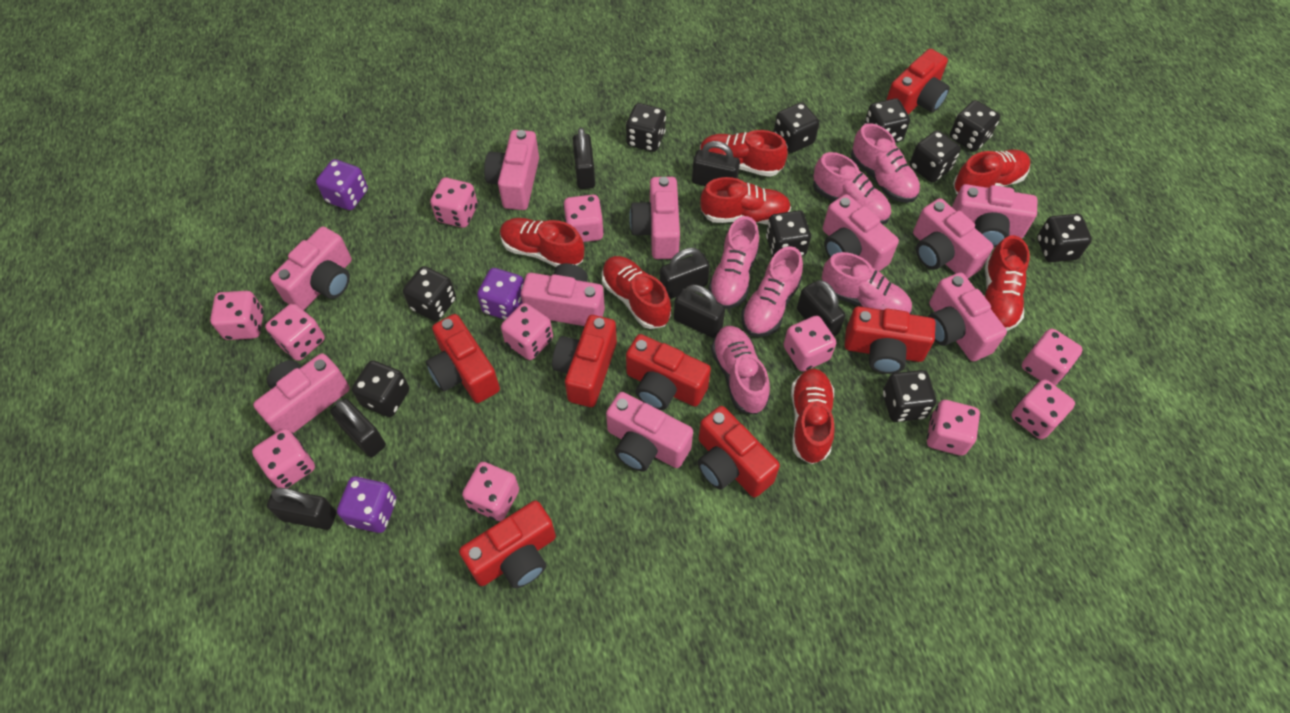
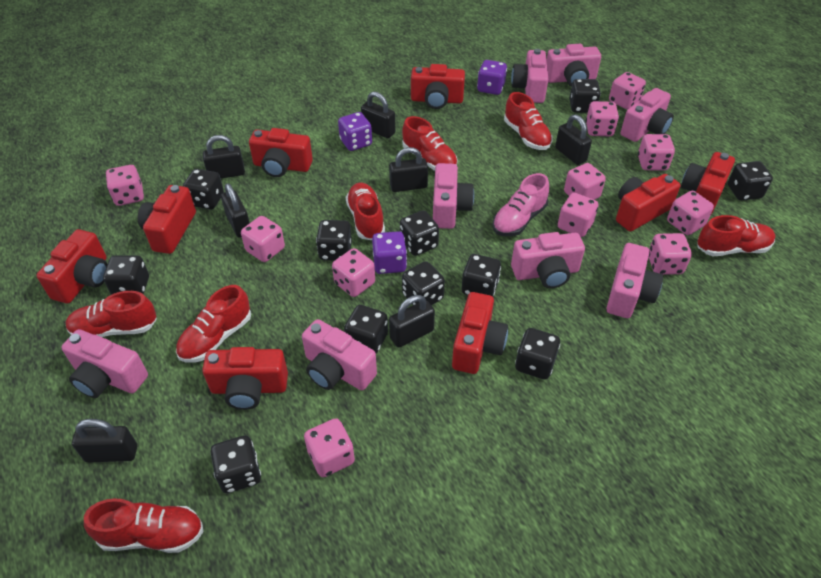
black dice: 10 -> 11
pink camera: 10 -> 8
pink shoe: 6 -> 1
red camera: 7 -> 8

